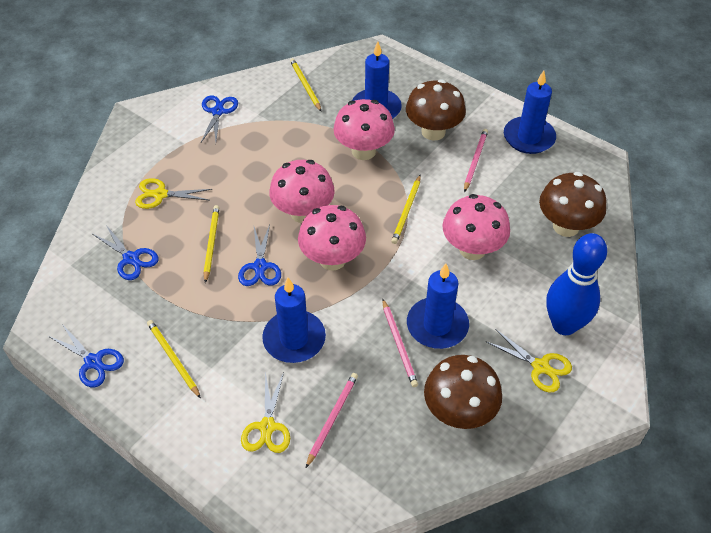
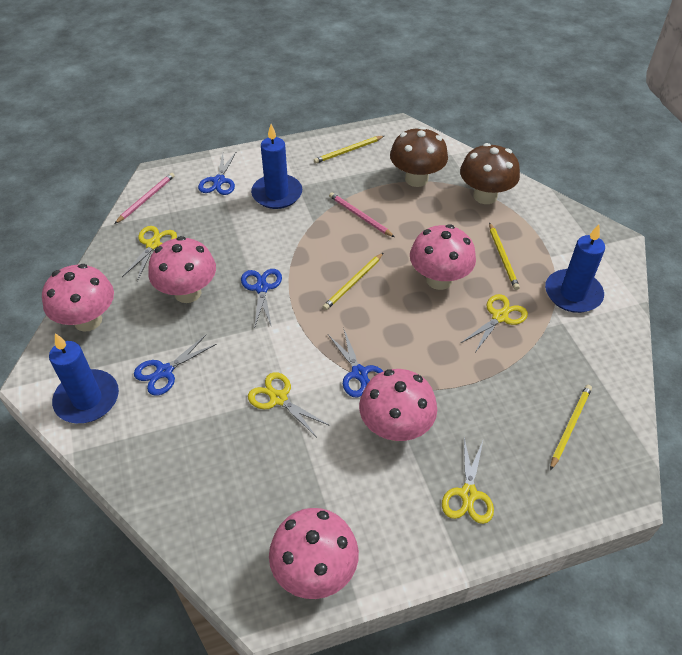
blue bowling pin: 1 -> 0
blue candle: 4 -> 3
brown mushroom: 3 -> 2
pink mushroom: 4 -> 5
pink pencil: 3 -> 2
yellow scissors: 3 -> 4

